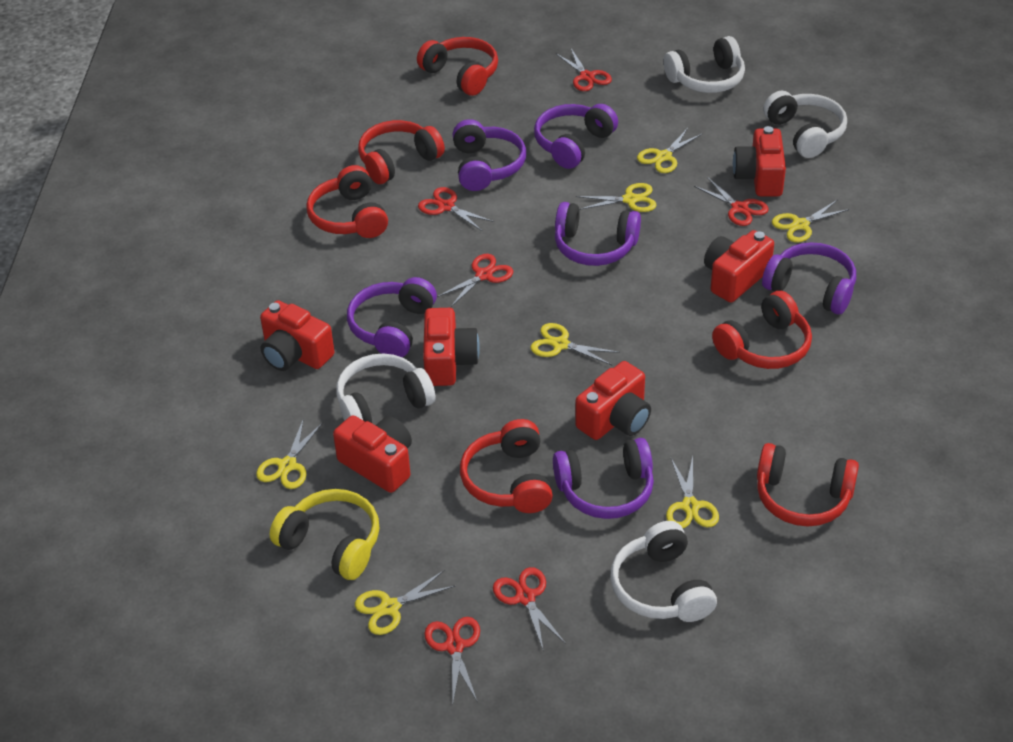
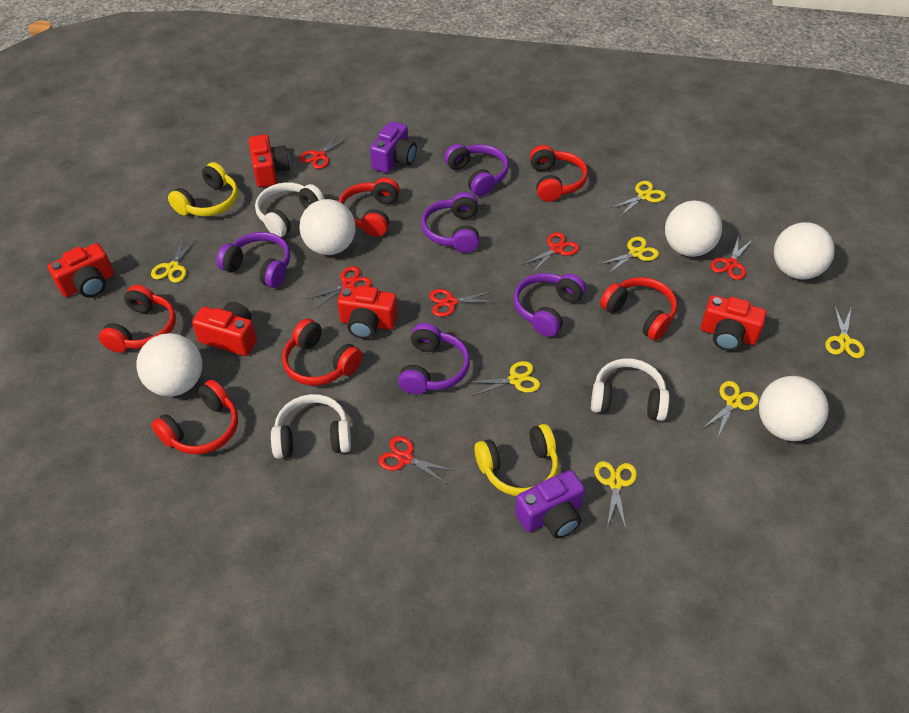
purple camera: 0 -> 2
purple headphones: 6 -> 5
red camera: 6 -> 5
white ball: 0 -> 5
white headphones: 4 -> 3
yellow headphones: 1 -> 2

